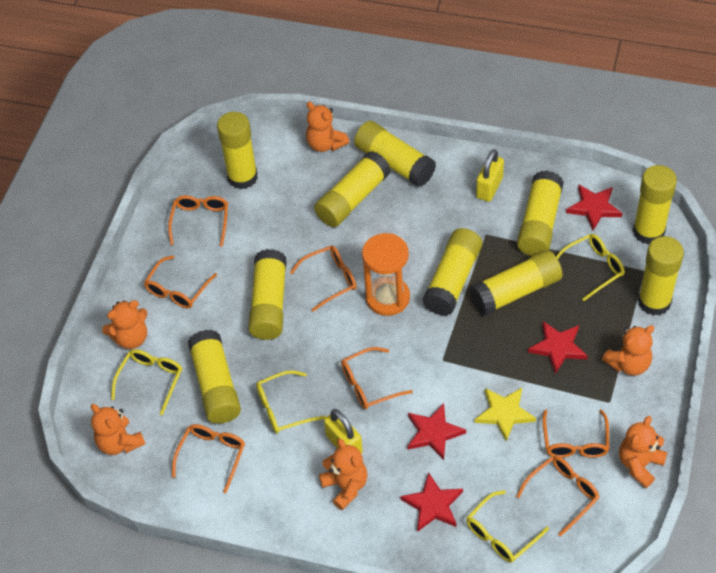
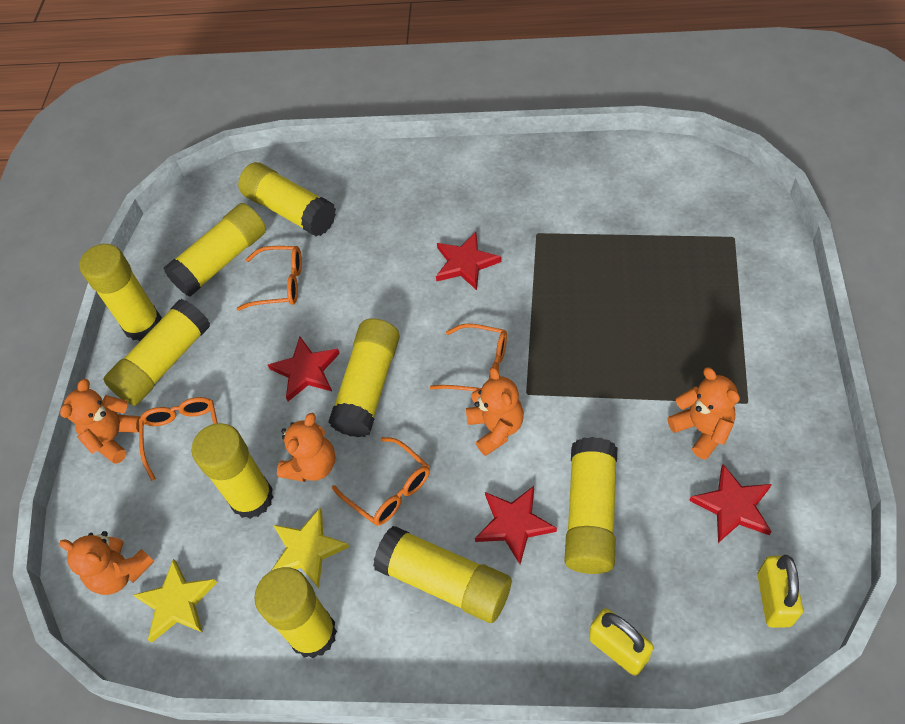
orange glasses: 7 -> 4
orange hourglass: 1 -> 0
orange teddy bear: 6 -> 5
yellow glasses: 4 -> 0
yellow glue stick: 10 -> 9
yellow star: 1 -> 2

